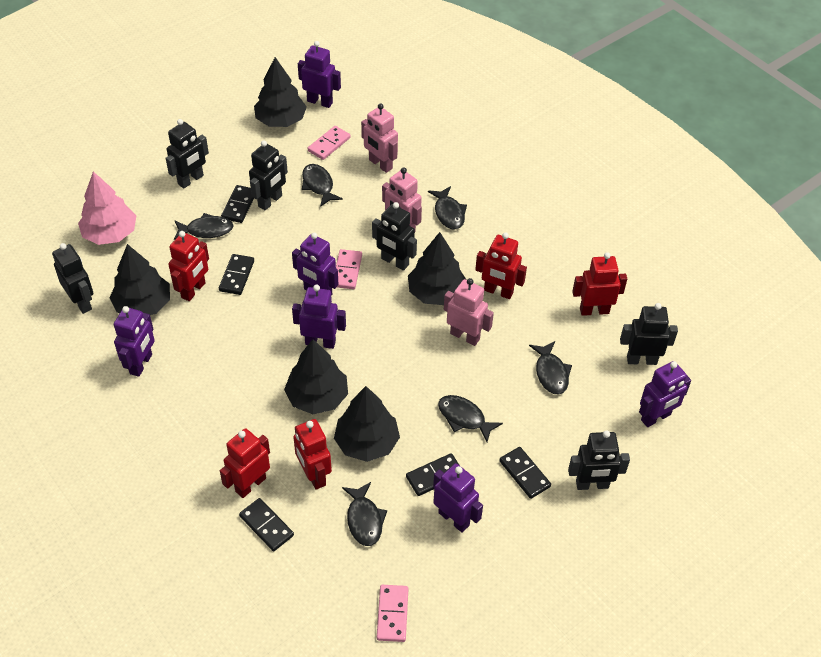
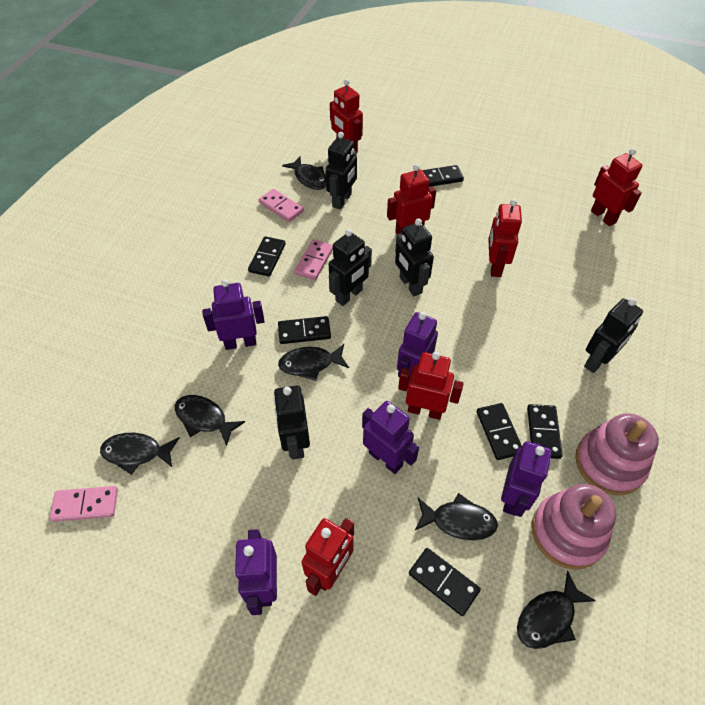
black domino: 5 -> 6
black robot: 6 -> 5
black tree: 5 -> 0
pink robot: 3 -> 0
pink stacking toy: 0 -> 2
pink tree: 1 -> 0
purple robot: 6 -> 5
red robot: 5 -> 6

